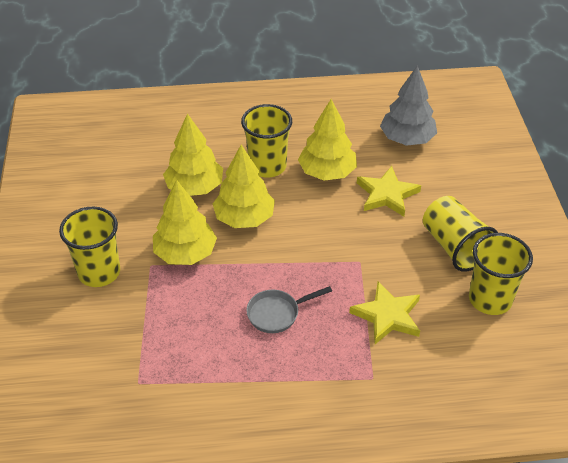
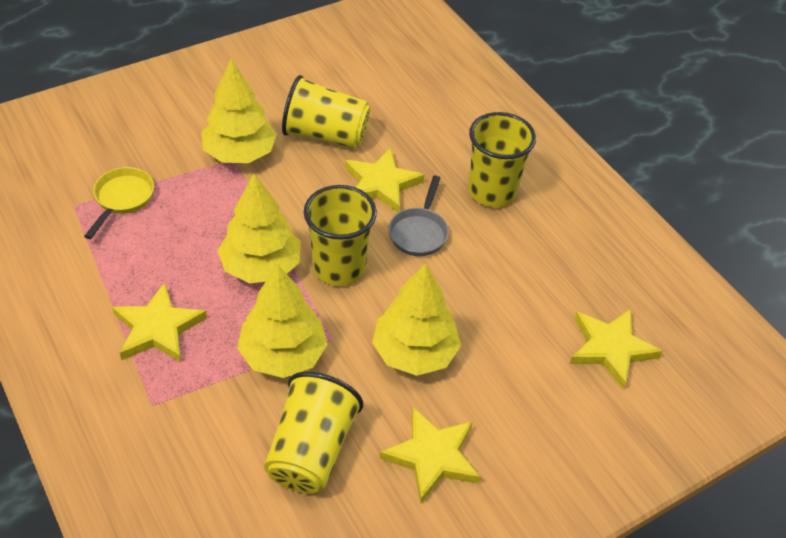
grey tree: 1 -> 0
yellow pan: 0 -> 1
yellow star: 2 -> 4

